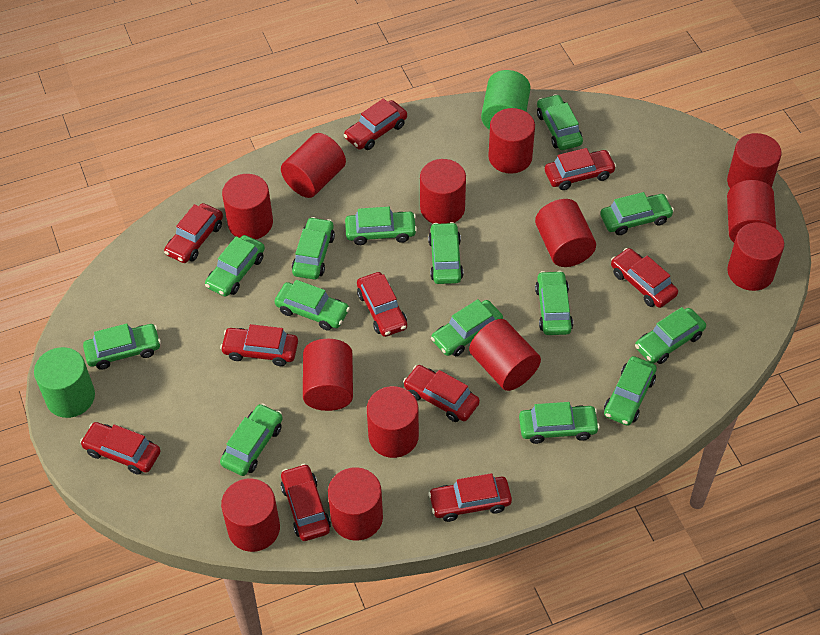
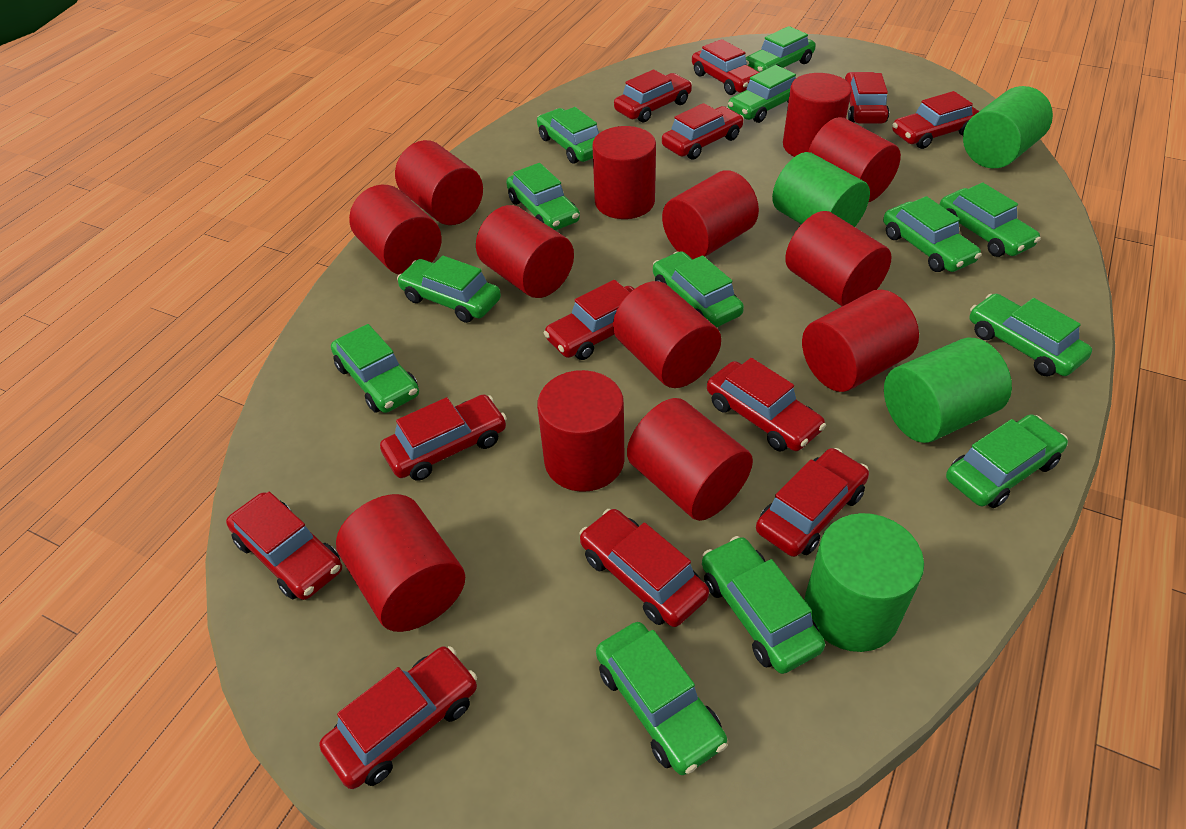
green car: 14 -> 13
green cylinder: 2 -> 4
red car: 10 -> 12

